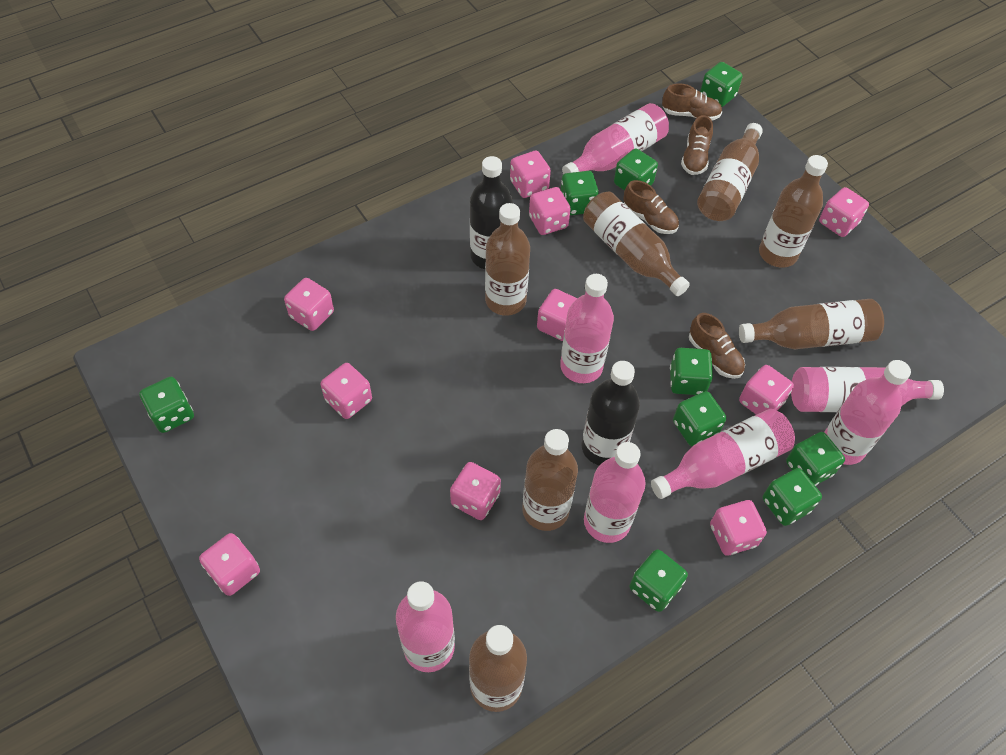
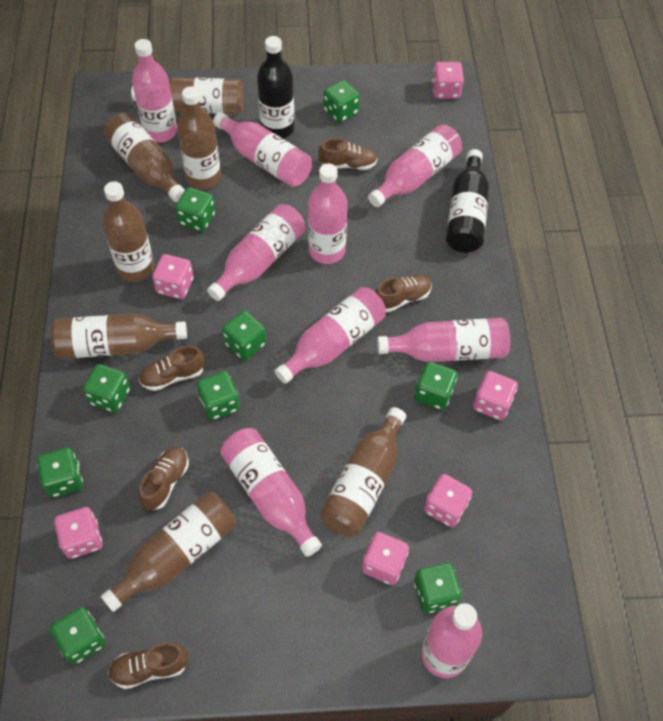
brown shoe: 4 -> 5
pink bottle: 7 -> 9
pink dice: 10 -> 6

